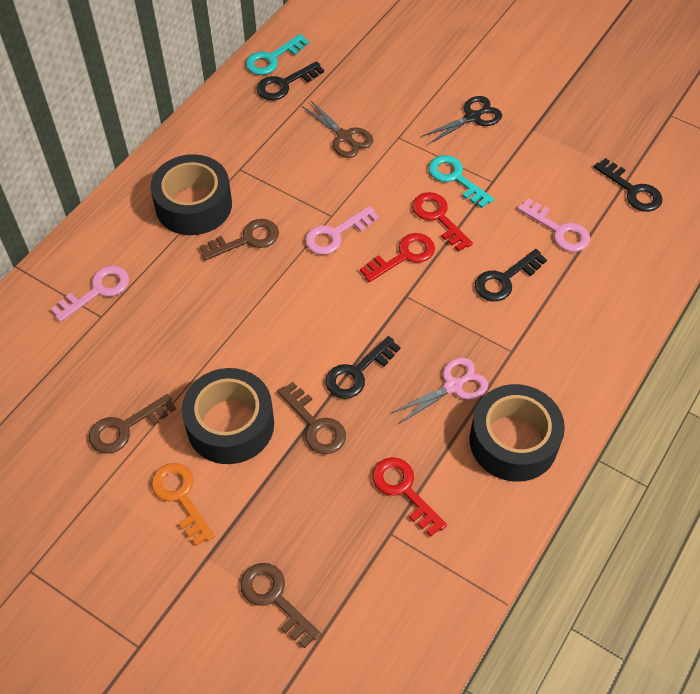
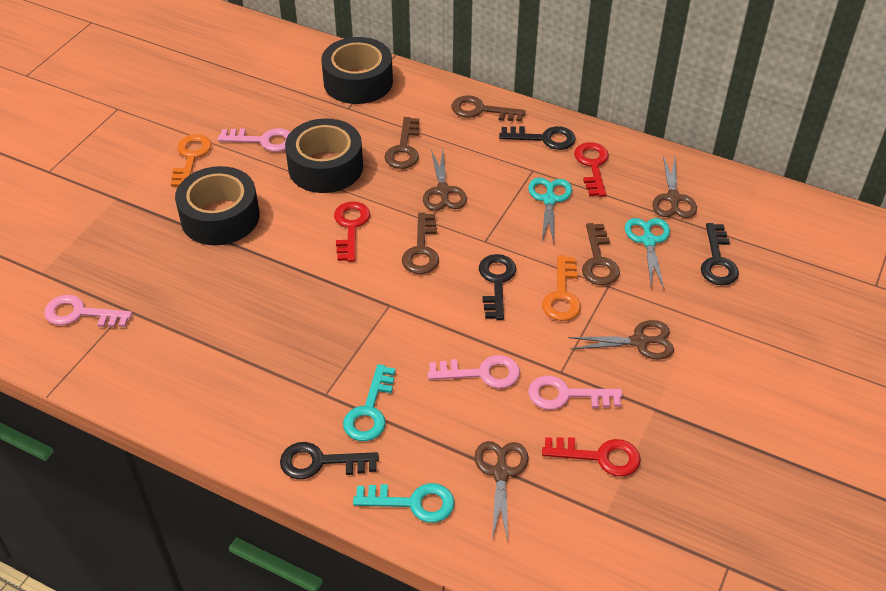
black scissors: 1 -> 0
brown scissors: 1 -> 4
orange key: 1 -> 2
pink key: 3 -> 4
pink scissors: 1 -> 0
turquoise scissors: 0 -> 2

